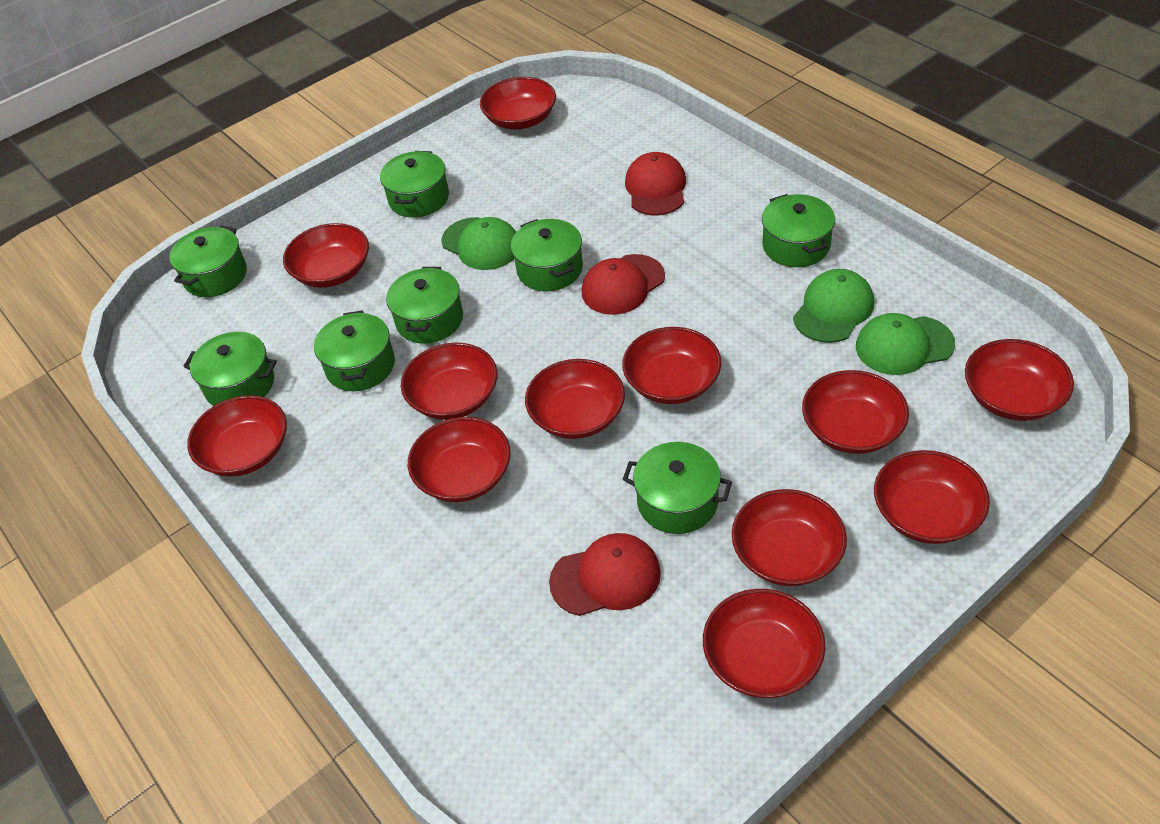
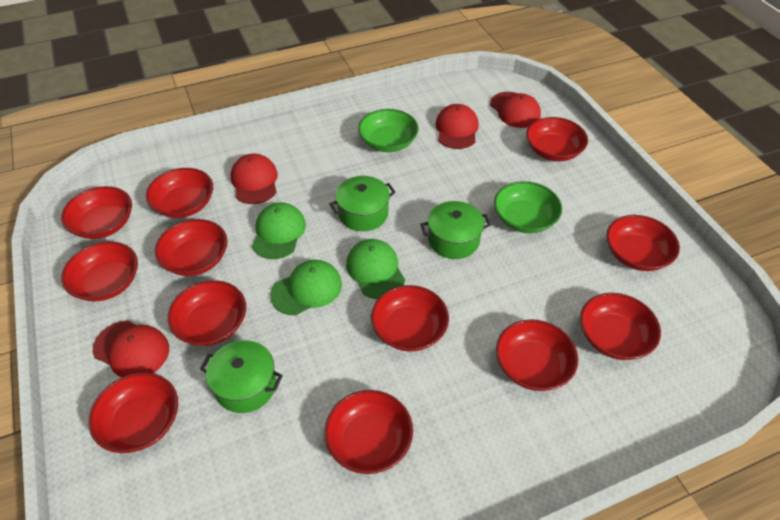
green bowl: 0 -> 2
green pot: 8 -> 3
red cap: 3 -> 4

